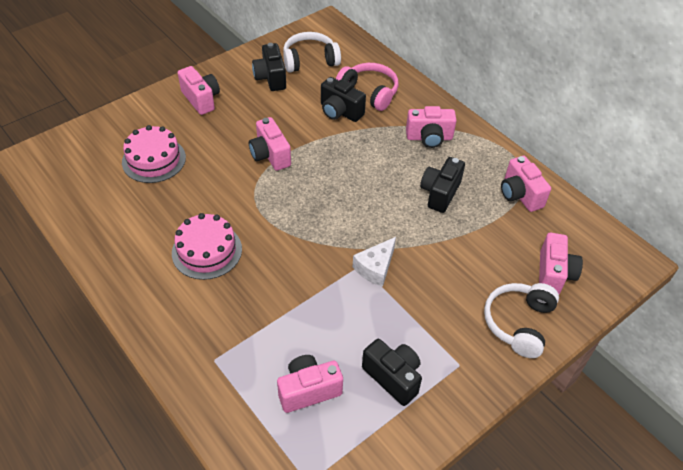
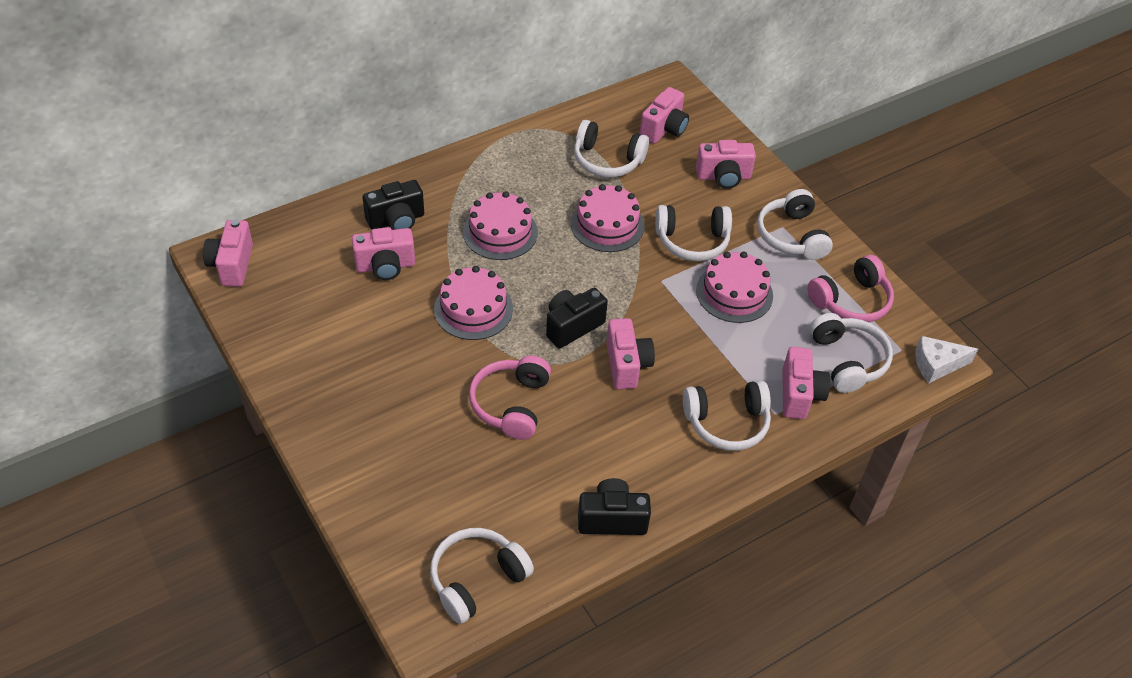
black camera: 4 -> 3
pink cake: 2 -> 4
pink headphones: 1 -> 2
white headphones: 2 -> 6

